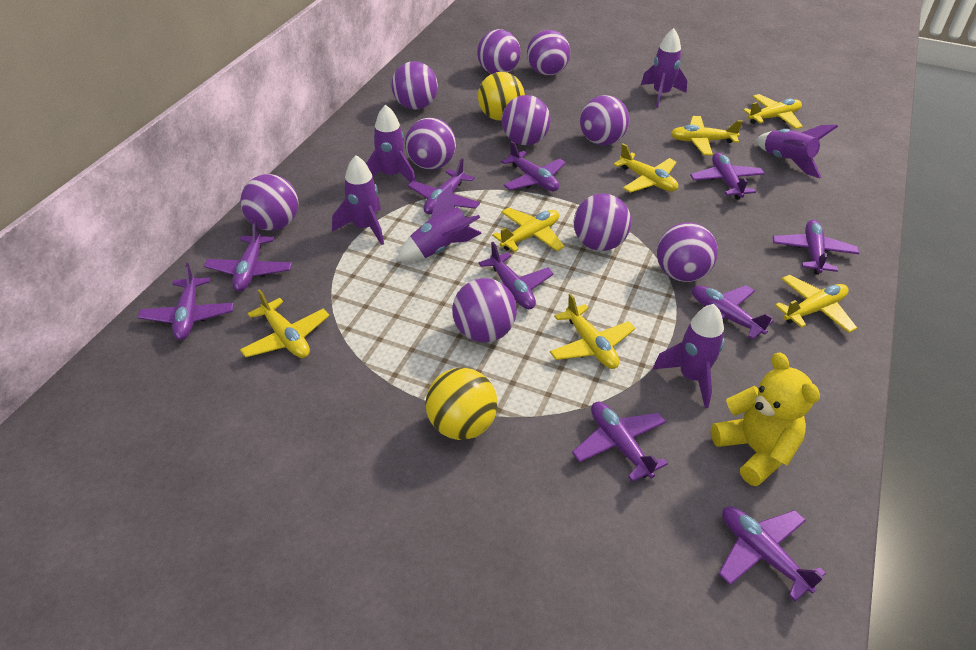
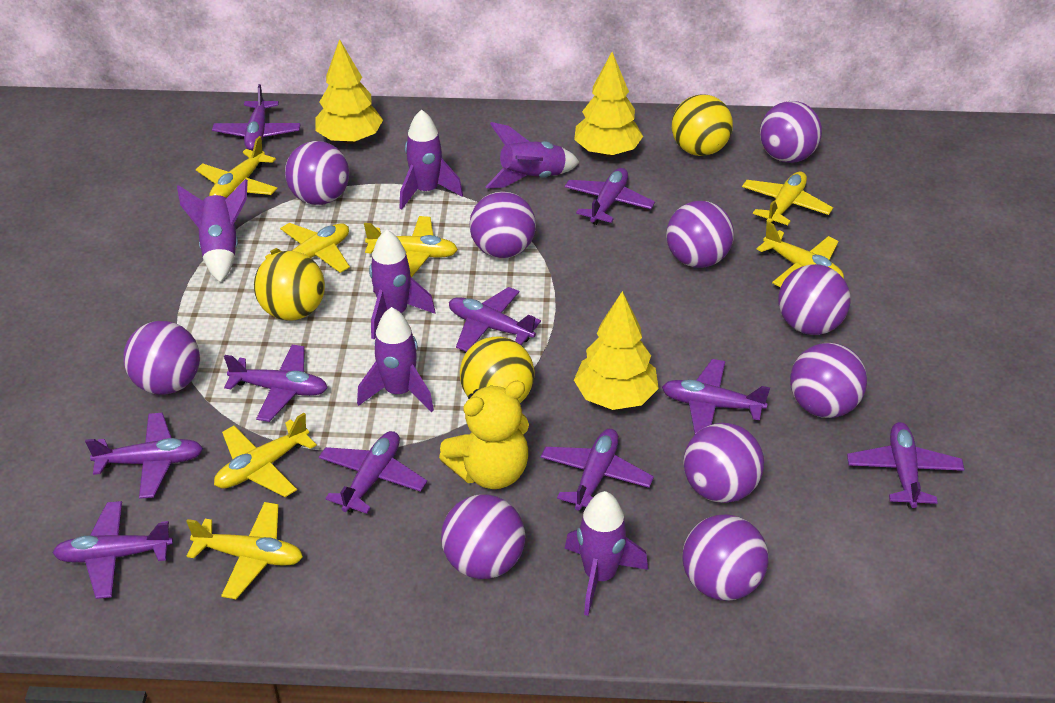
yellow ball: 2 -> 3
yellow tree: 0 -> 3

